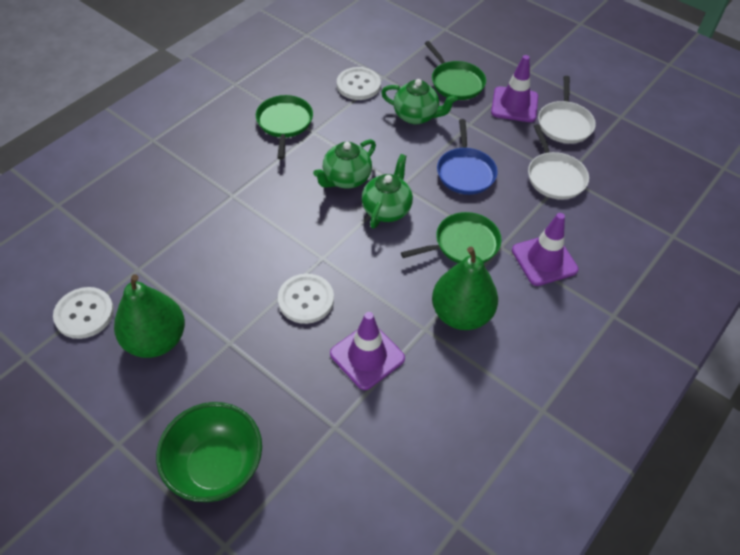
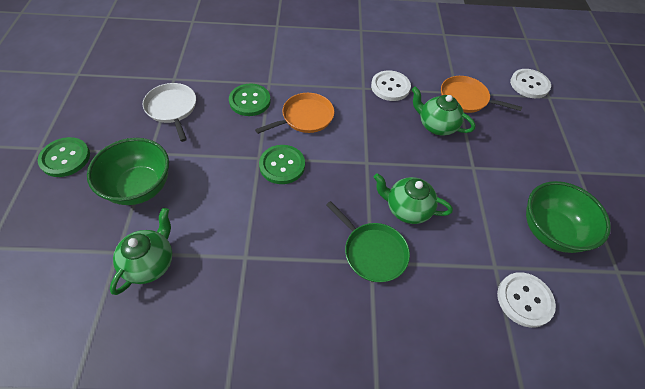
blue pan: 1 -> 0
green bowl: 1 -> 2
green button: 0 -> 3
green pan: 3 -> 1
green pear: 2 -> 0
orange pan: 0 -> 2
purple traffic cone: 3 -> 0
white pan: 2 -> 1

